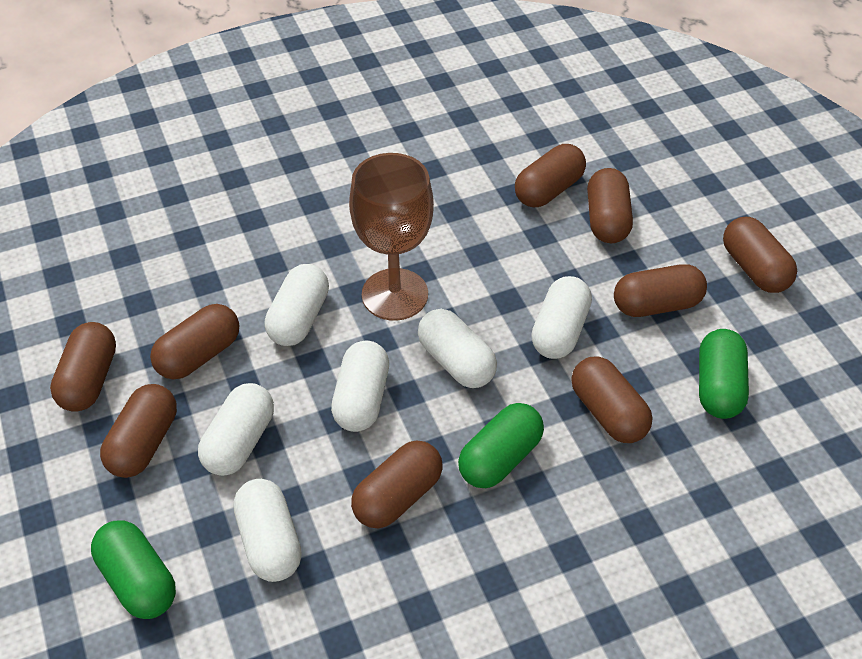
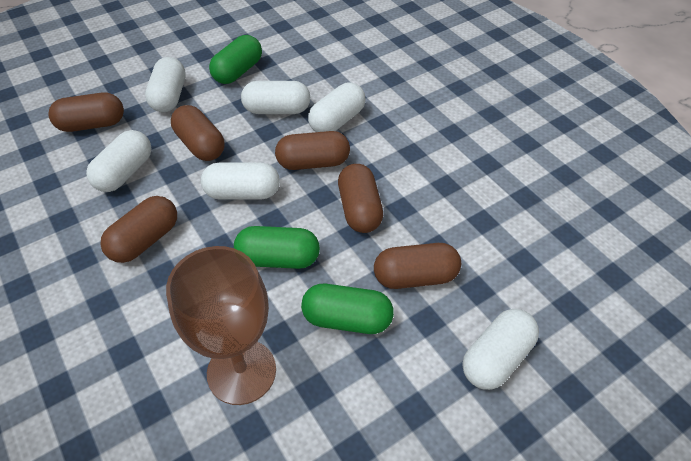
brown capsule: 9 -> 6

